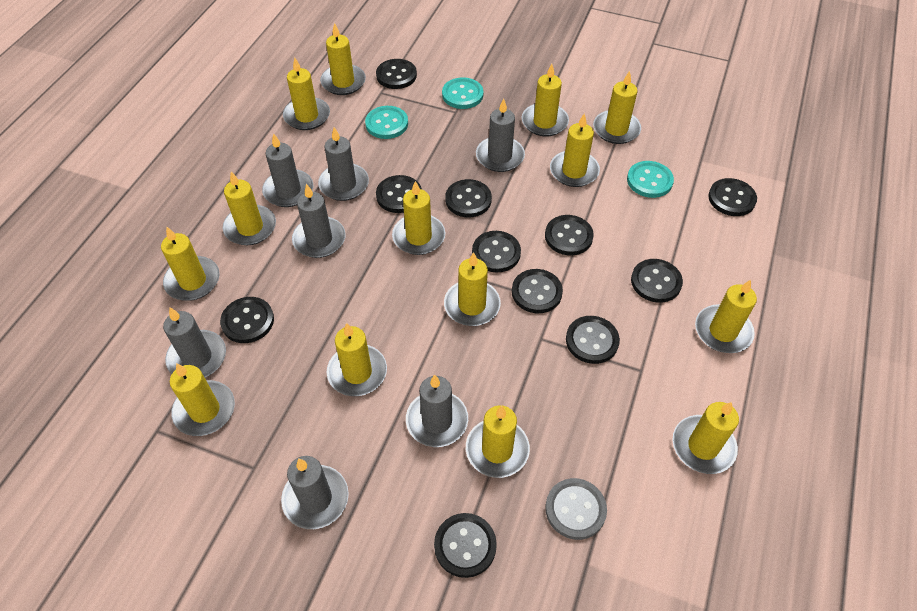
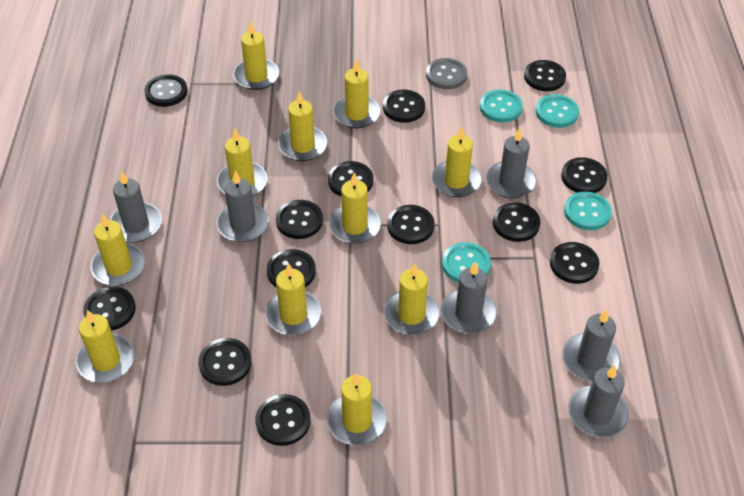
black button: 11 -> 13
grey candle: 7 -> 6
turquoise button: 3 -> 4
yellow candle: 14 -> 11

